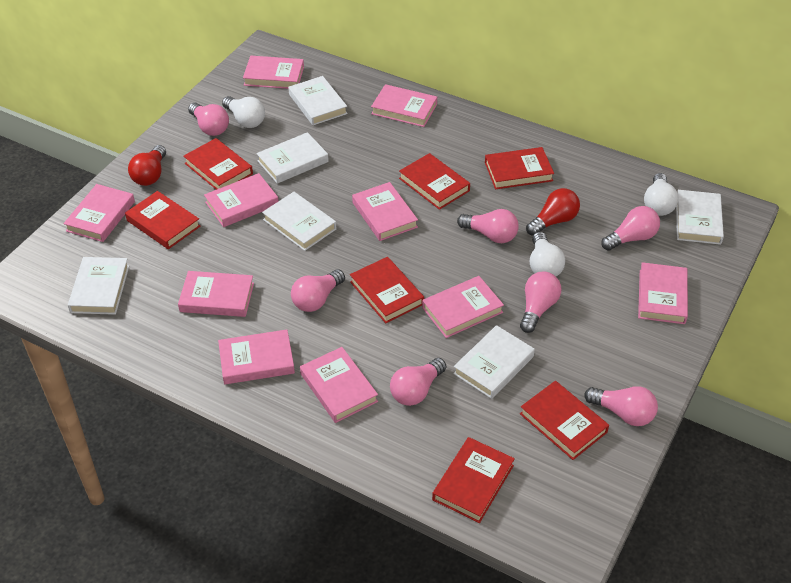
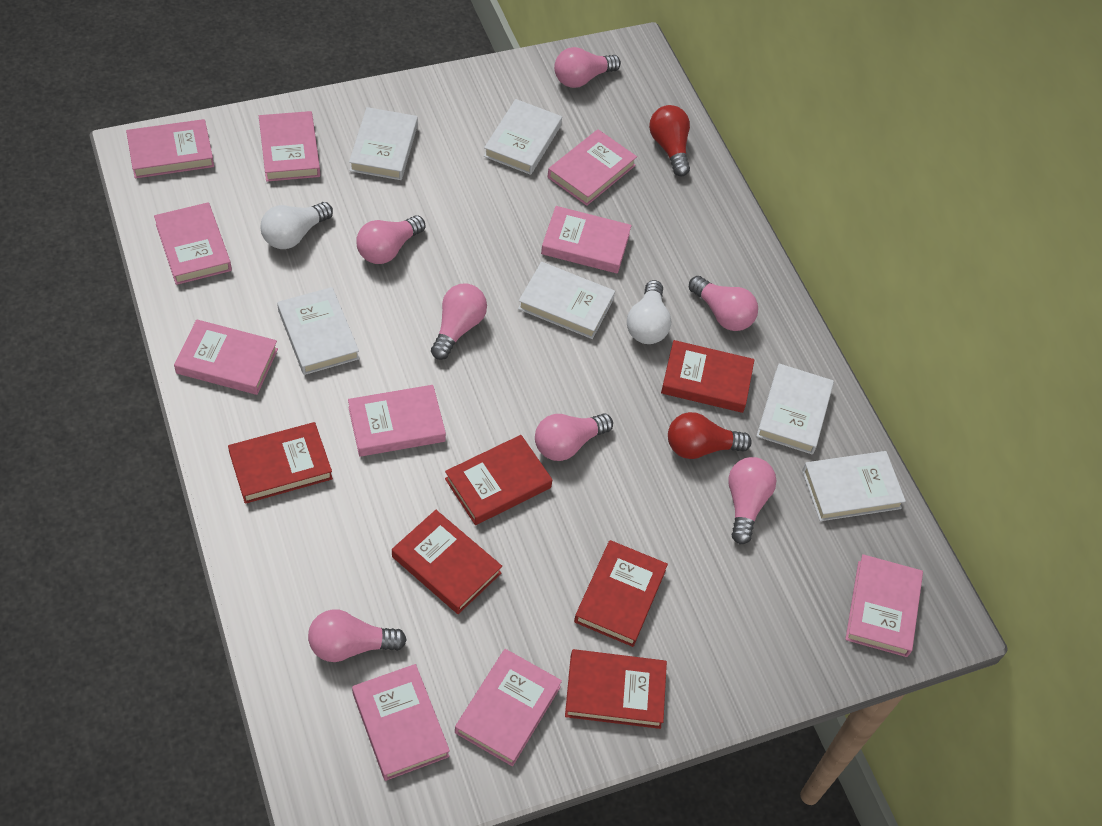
red book: 7 -> 6
white light bulb: 3 -> 2

